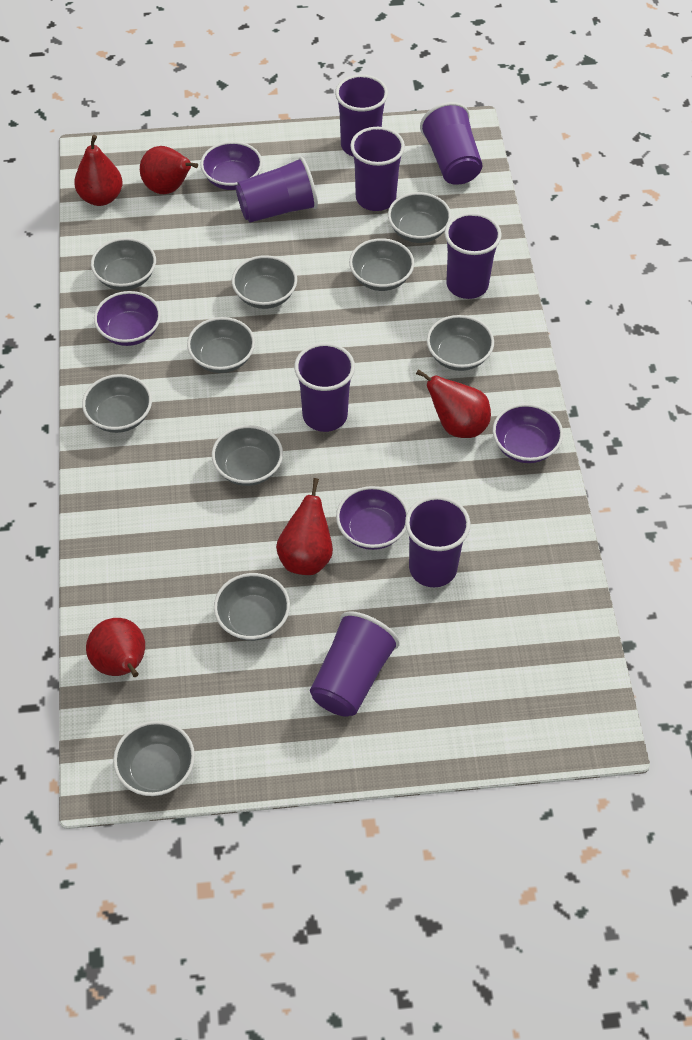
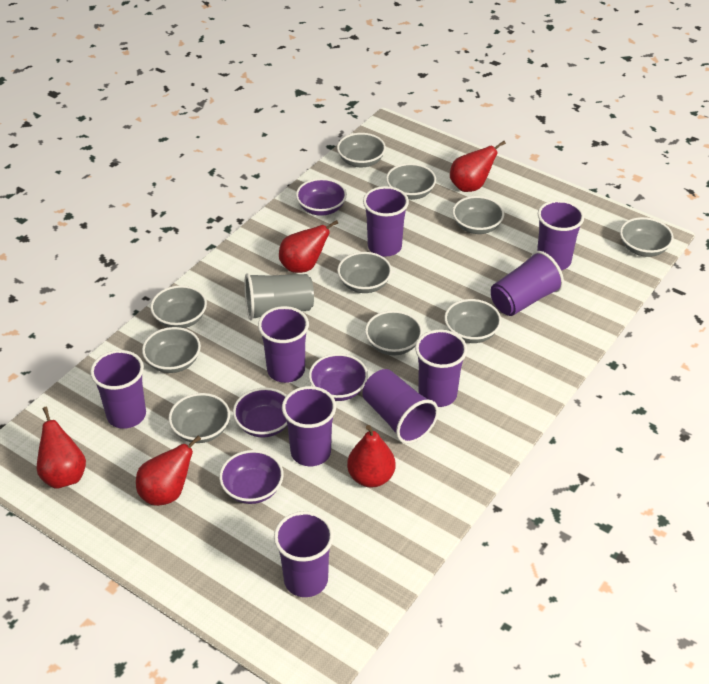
grey cup: 0 -> 1
purple cup: 8 -> 9

